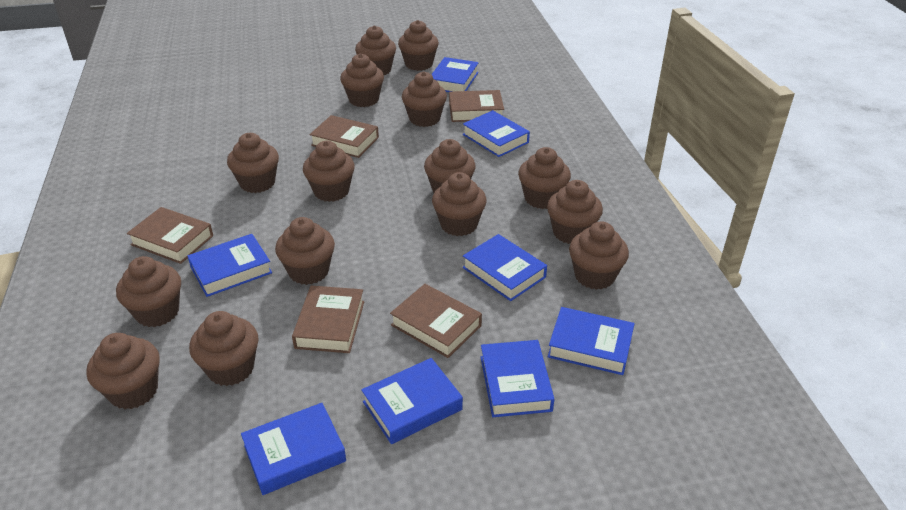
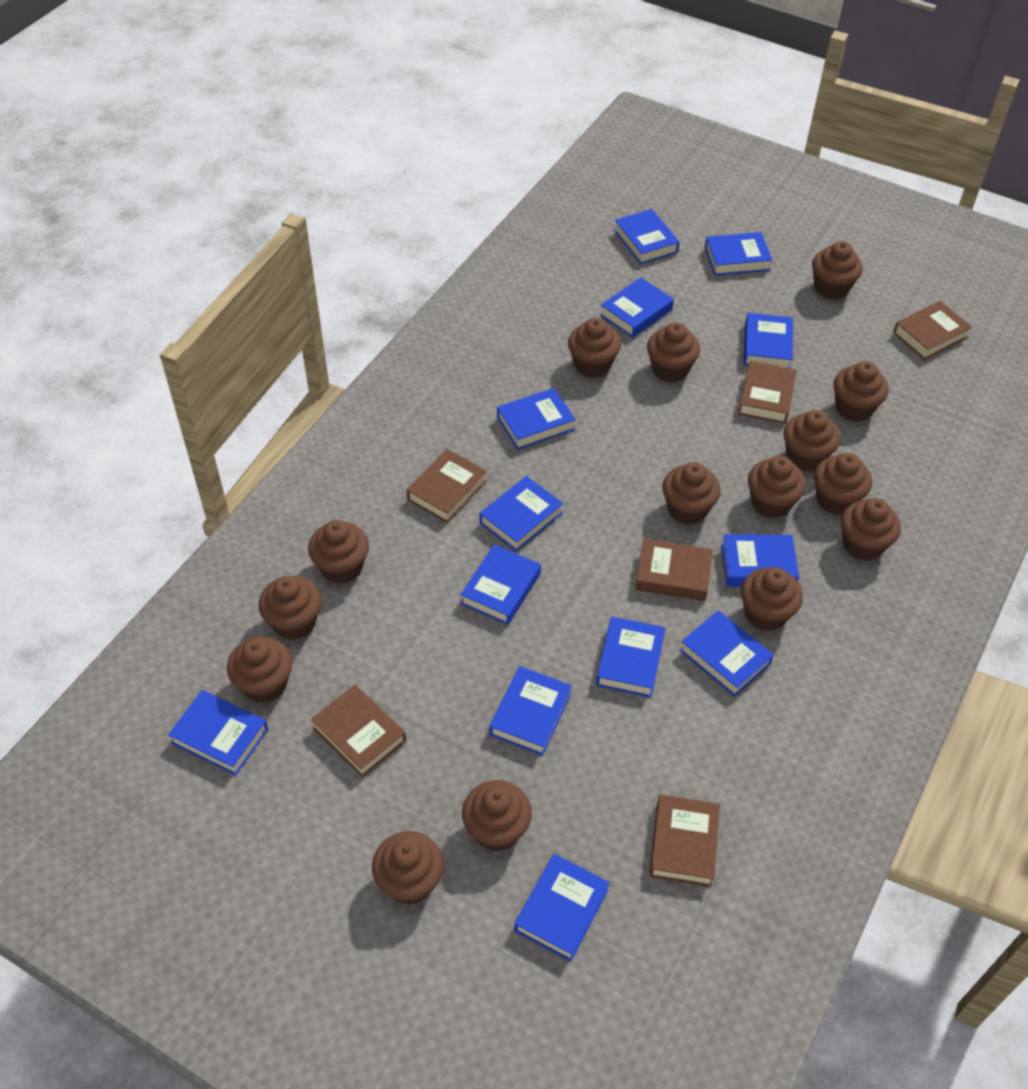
blue book: 8 -> 13
brown book: 5 -> 6

